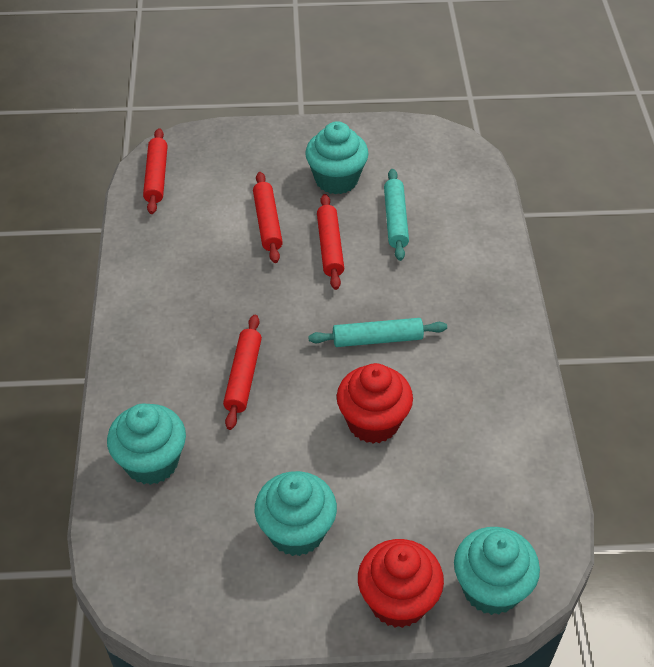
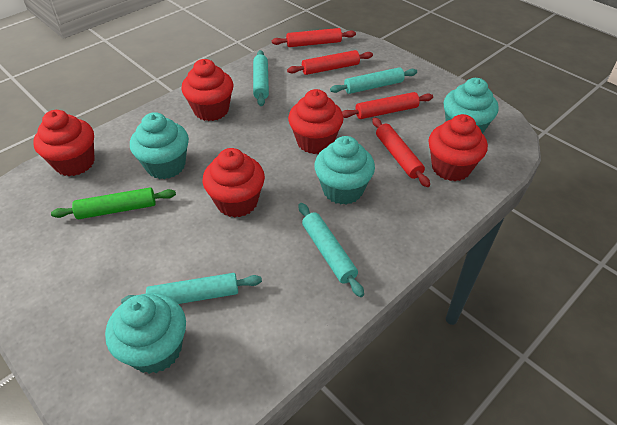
green rolling pin: 0 -> 1
red cupcake: 2 -> 5
turquoise rolling pin: 2 -> 4

